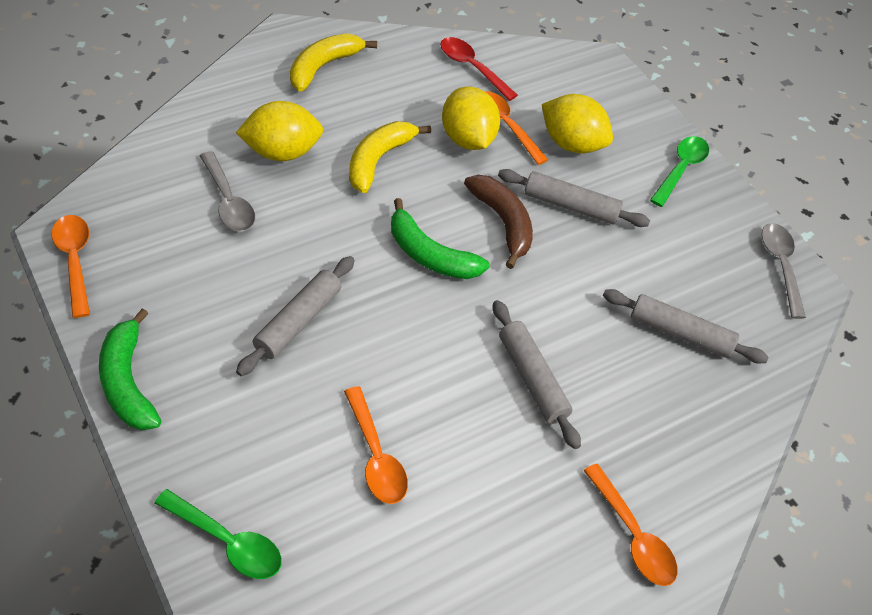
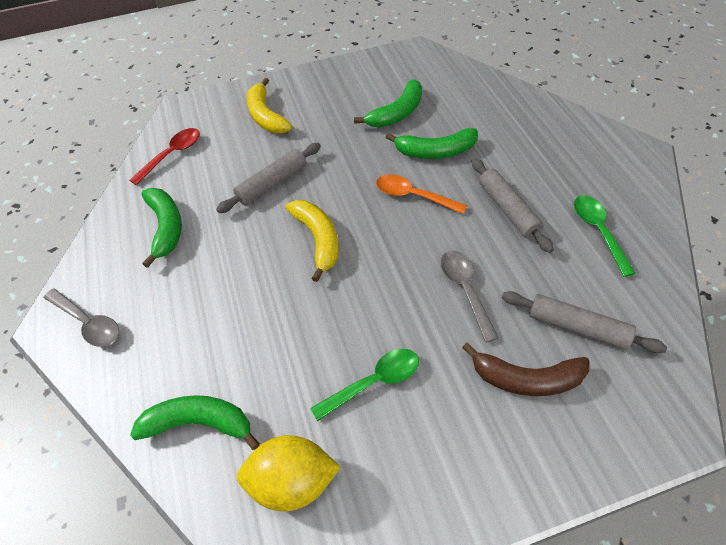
green banana: 2 -> 4
grey rolling pin: 4 -> 3
orange spoon: 4 -> 1
yellow lemon: 3 -> 1

